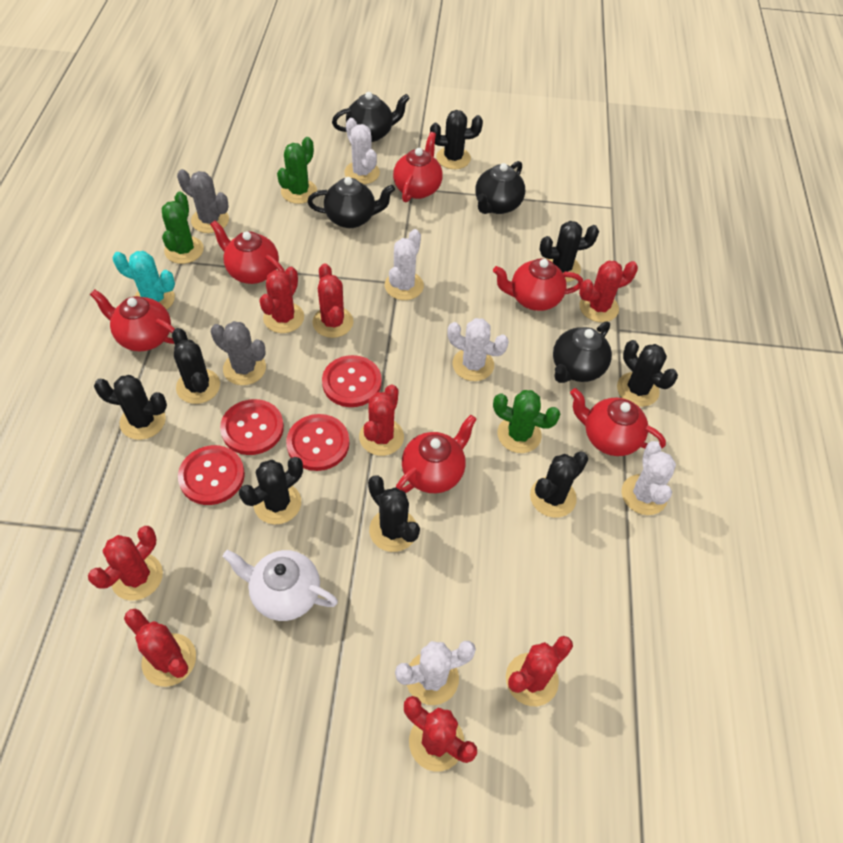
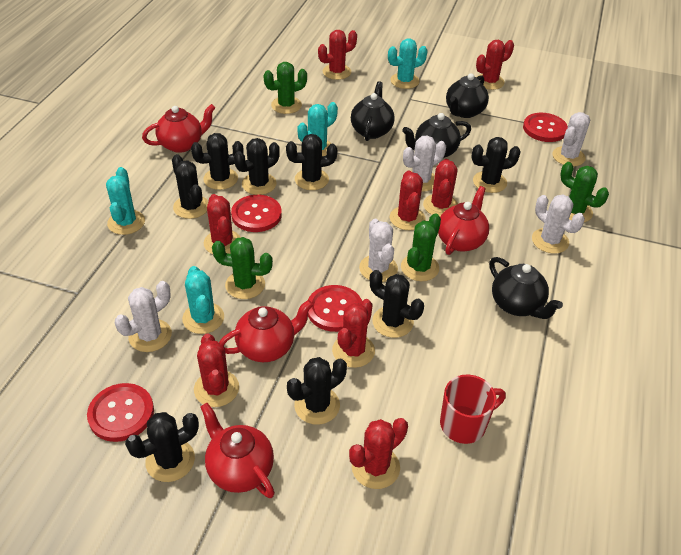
green cactus: 3 -> 4
grey cactus: 2 -> 0
red mug: 0 -> 1
red teapot: 6 -> 4
turquoise cactus: 1 -> 4
white teapot: 1 -> 0

